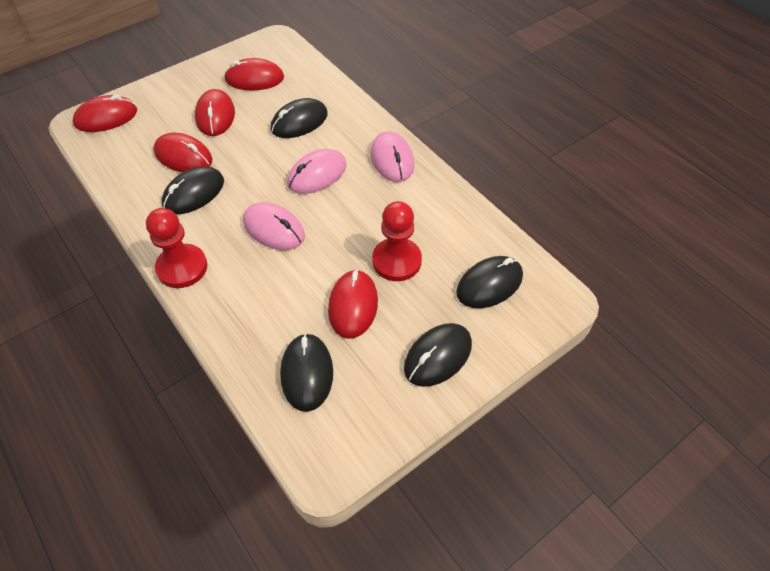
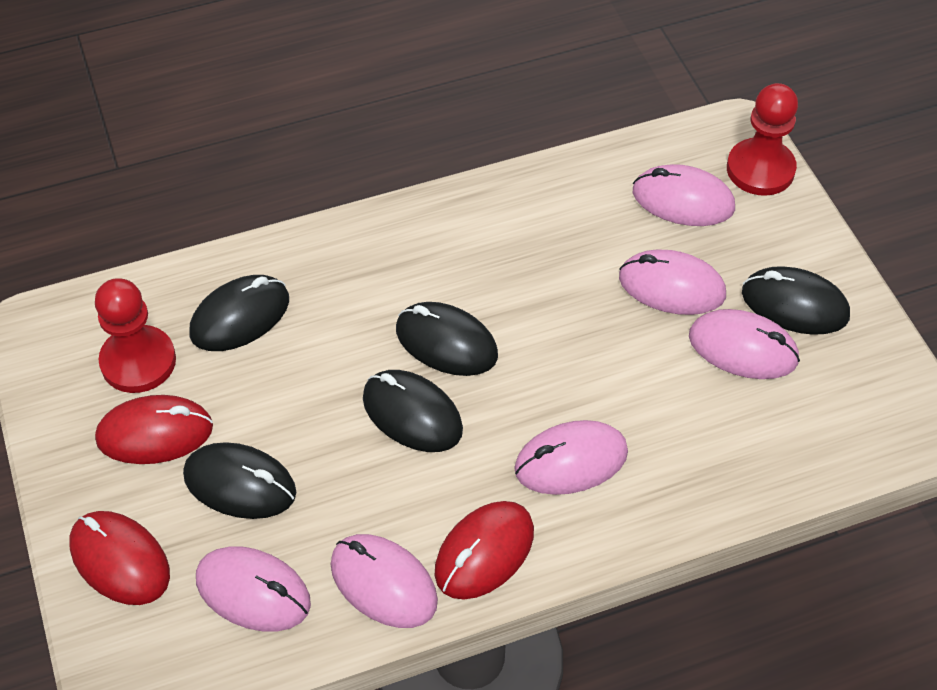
pink mouse: 3 -> 6
red mouse: 5 -> 3

